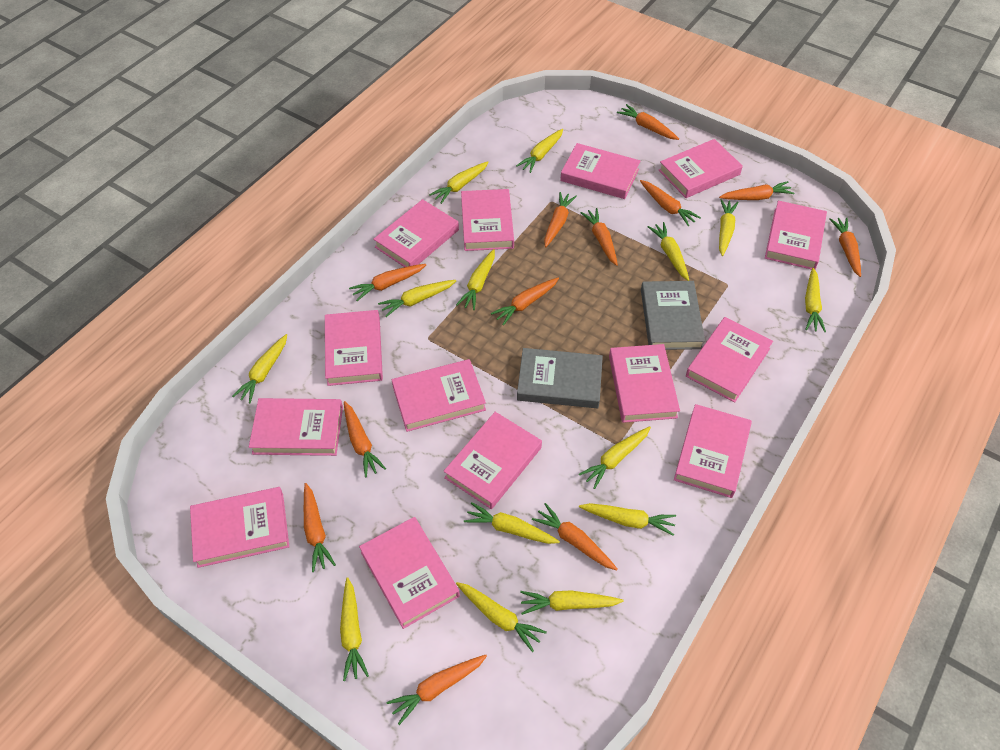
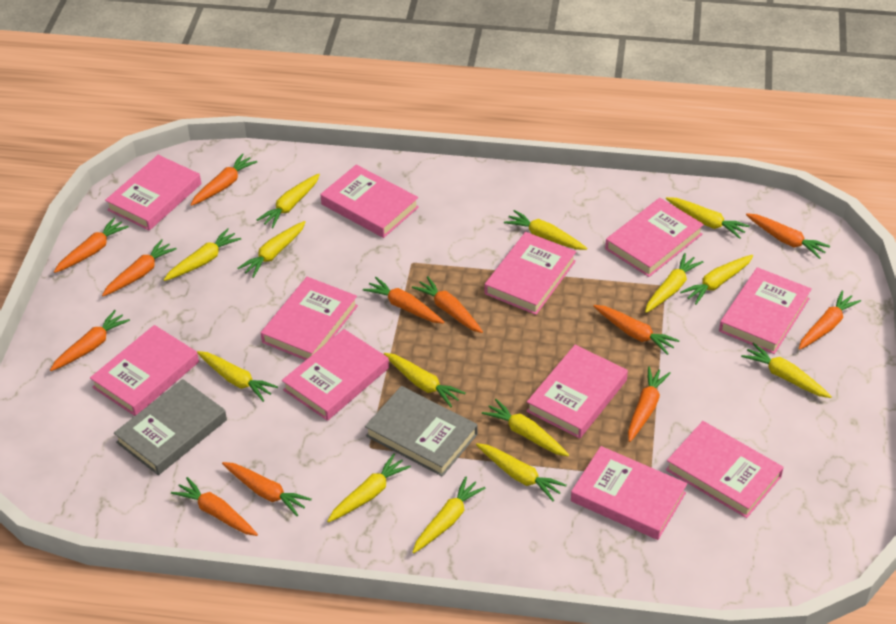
pink book: 14 -> 11

